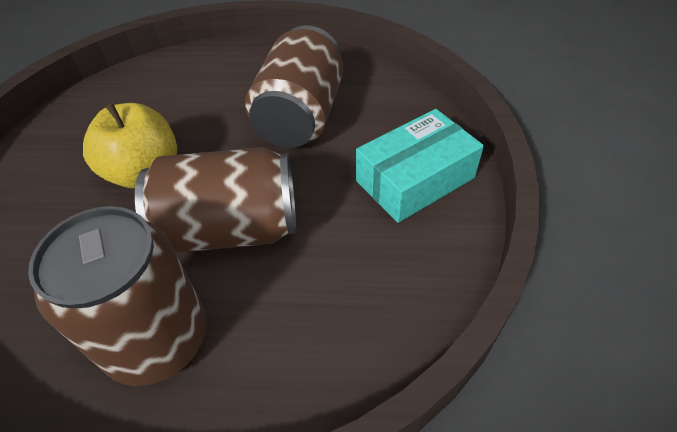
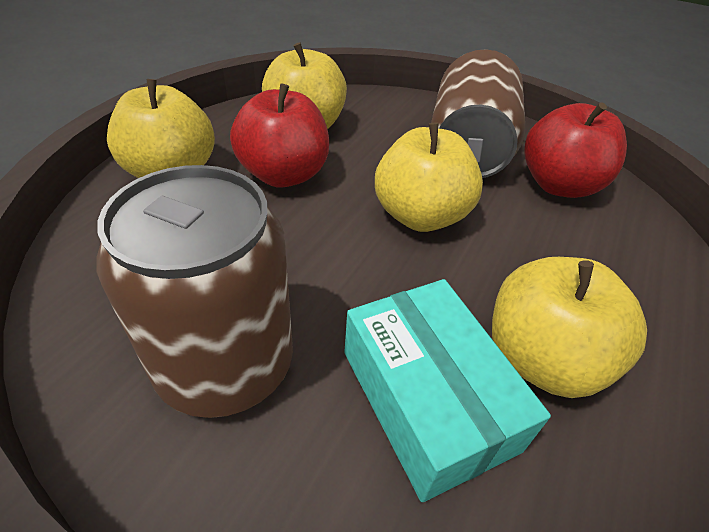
brown can: 3 -> 2
red apple: 0 -> 2
yellow apple: 1 -> 4

